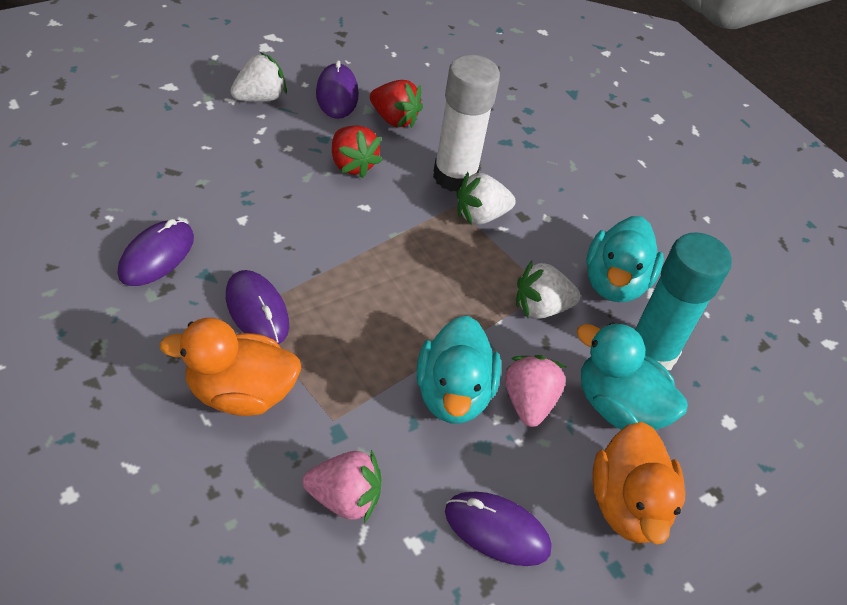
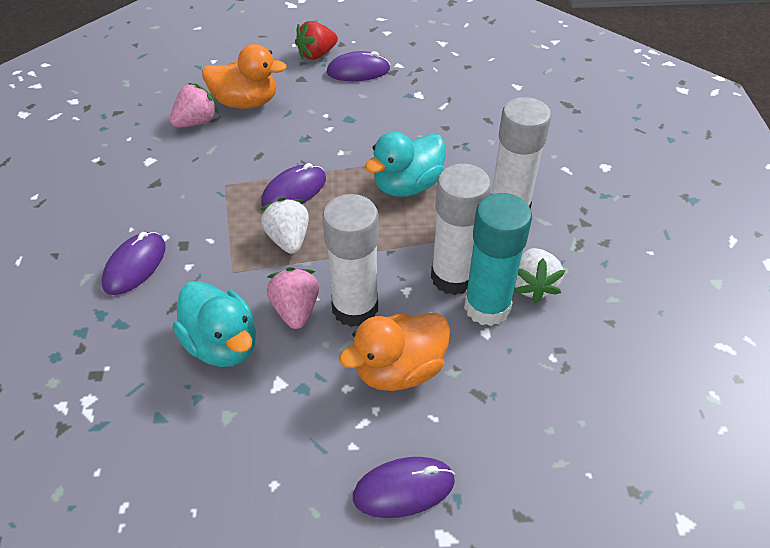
red strawberry: 2 -> 1
turquoise duck: 3 -> 2
white glue stick: 1 -> 3
white strawberry: 3 -> 2

